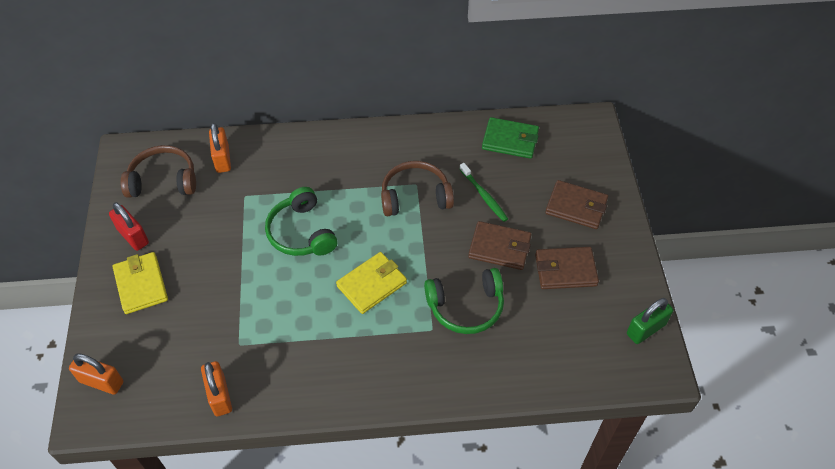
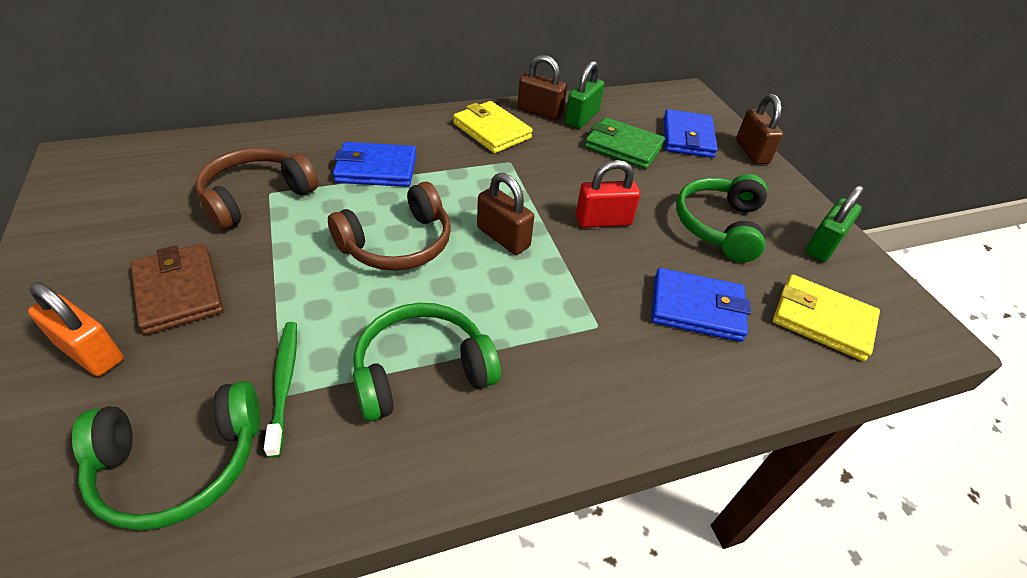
blue wallet: 0 -> 3
brown padlock: 0 -> 3
brown wallet: 3 -> 1
green headphones: 2 -> 3
green padlock: 1 -> 2
orange padlock: 3 -> 1

